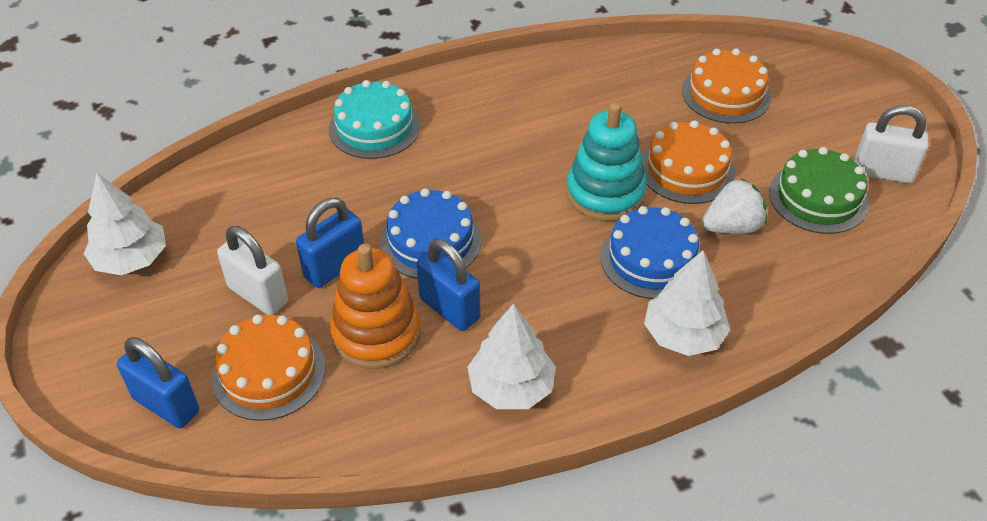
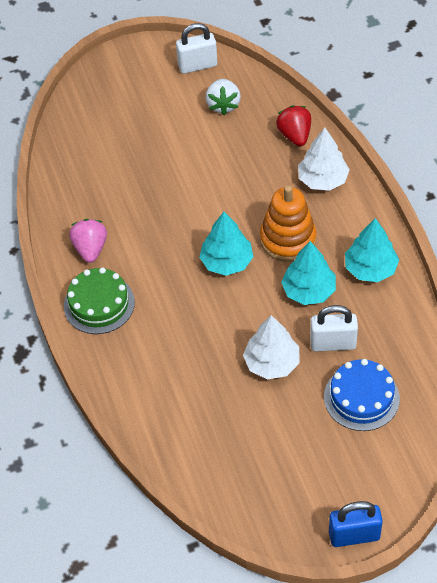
blue cake: 2 -> 1
blue padlock: 3 -> 1
orange cake: 3 -> 0
pink strawberry: 0 -> 1
red strawberry: 0 -> 1
turquoise cake: 1 -> 0
turquoise stacking toy: 1 -> 0
turquoise tree: 0 -> 3
white tree: 3 -> 2

